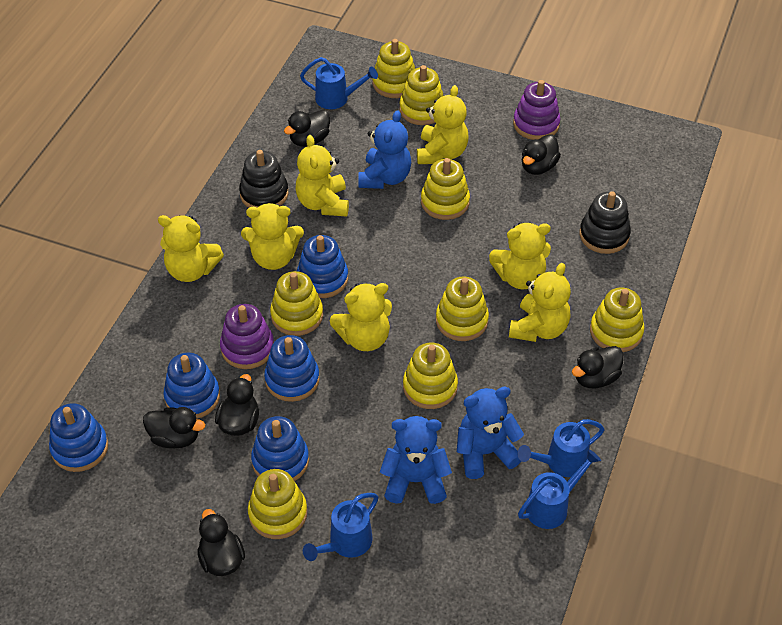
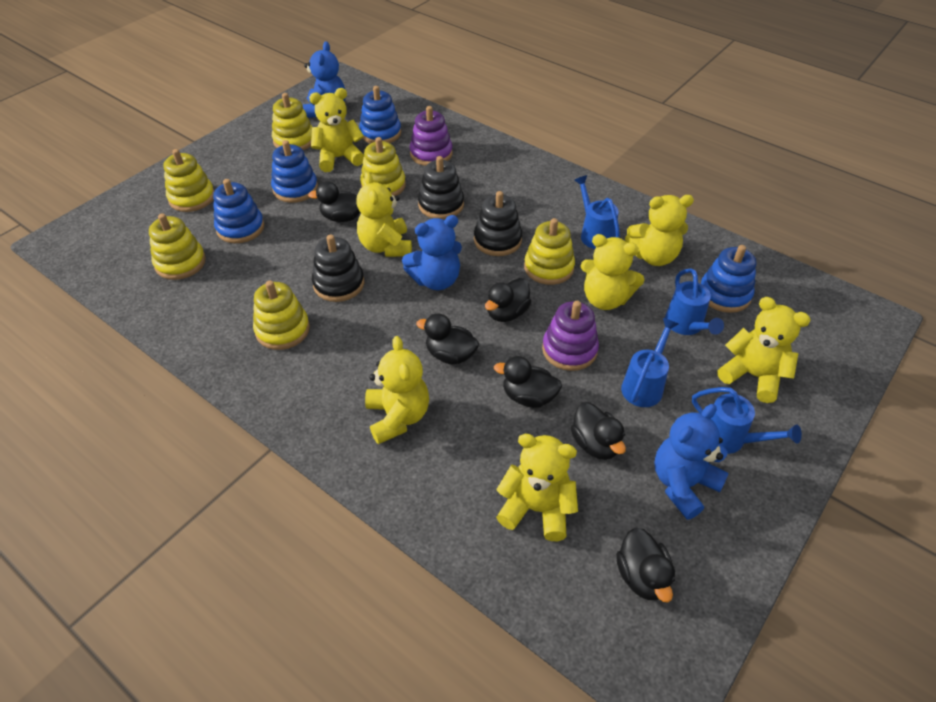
black stacking toy: 2 -> 3
blue stacking toy: 5 -> 4
yellow stacking toy: 8 -> 6

